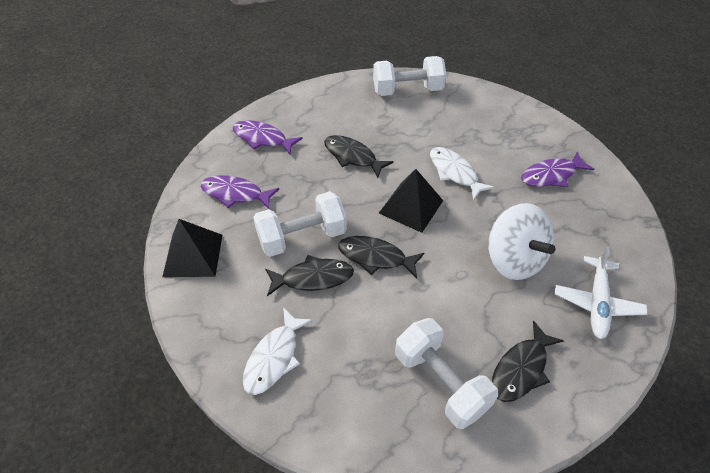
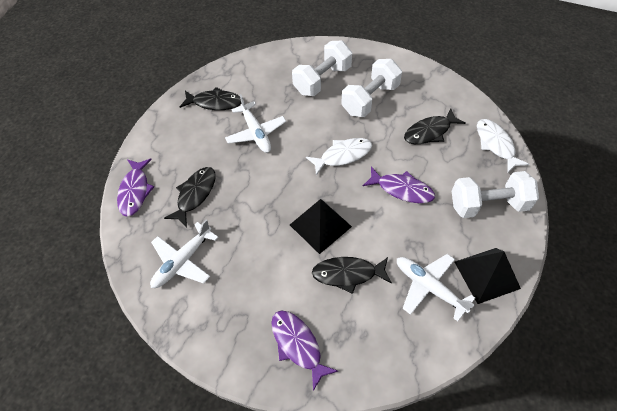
white plane: 1 -> 3
white spinning top: 1 -> 0

